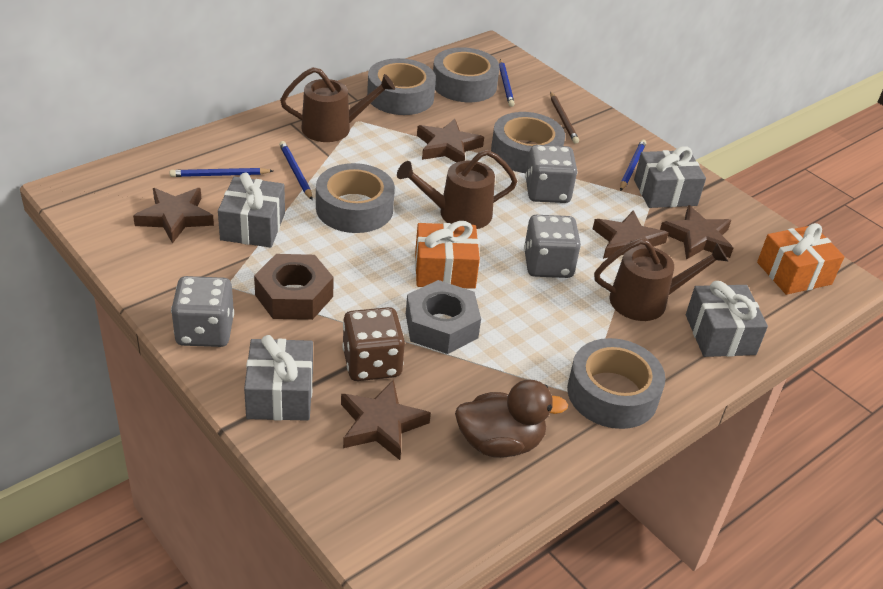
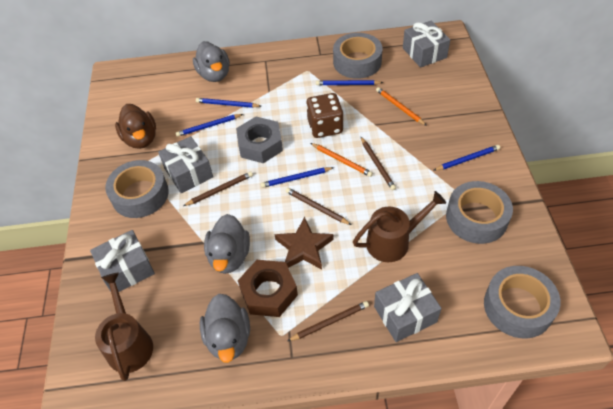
blue pencil: 4 -> 5
brown pencil: 1 -> 4
brown star: 5 -> 1
brown watering can: 3 -> 2
grey dice: 3 -> 0
grey duck: 0 -> 3
grey tape: 5 -> 4
orange gift: 2 -> 0
orange pencil: 0 -> 2

